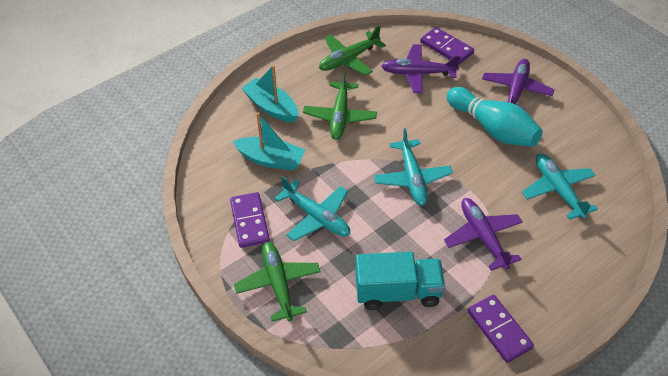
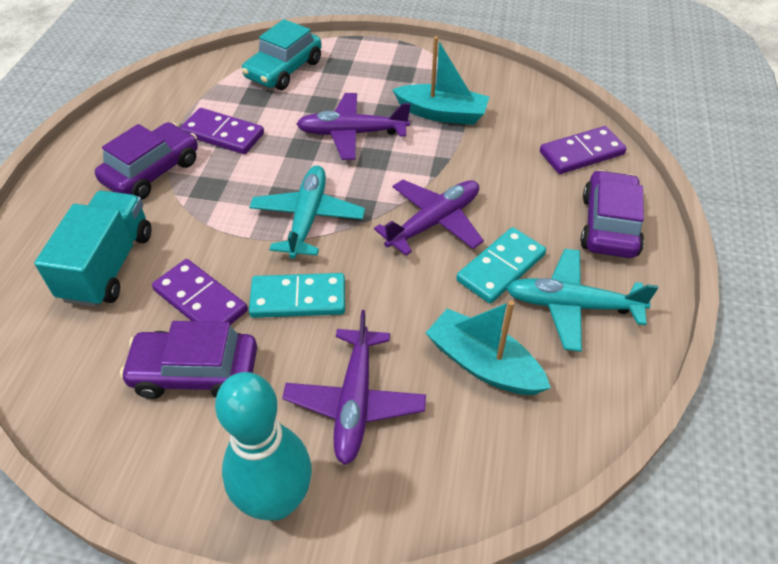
green plane: 3 -> 0
purple car: 0 -> 3
turquoise car: 0 -> 1
turquoise domino: 0 -> 2
turquoise plane: 3 -> 2

